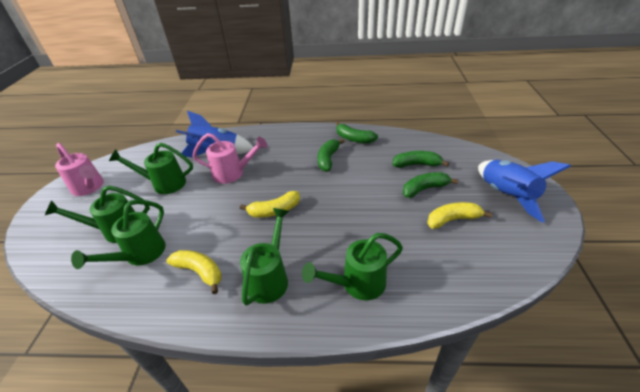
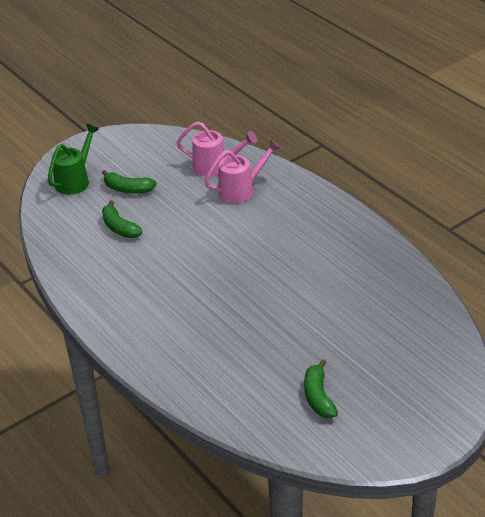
blue rocket: 2 -> 0
green banana: 4 -> 3
green watering can: 5 -> 1
yellow banana: 3 -> 0

